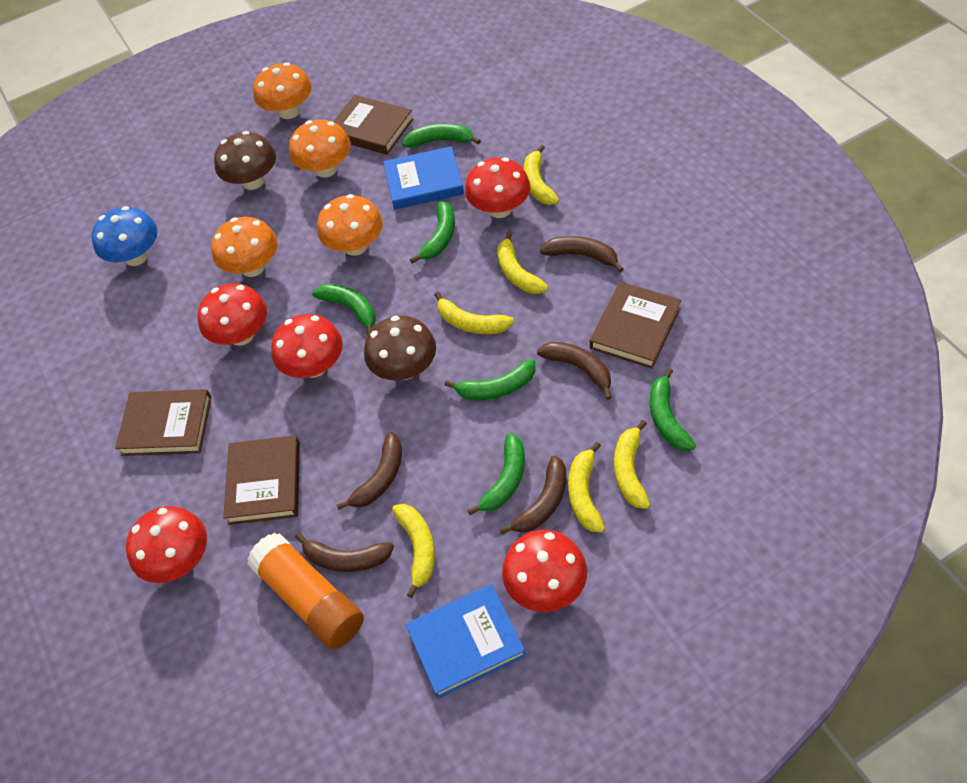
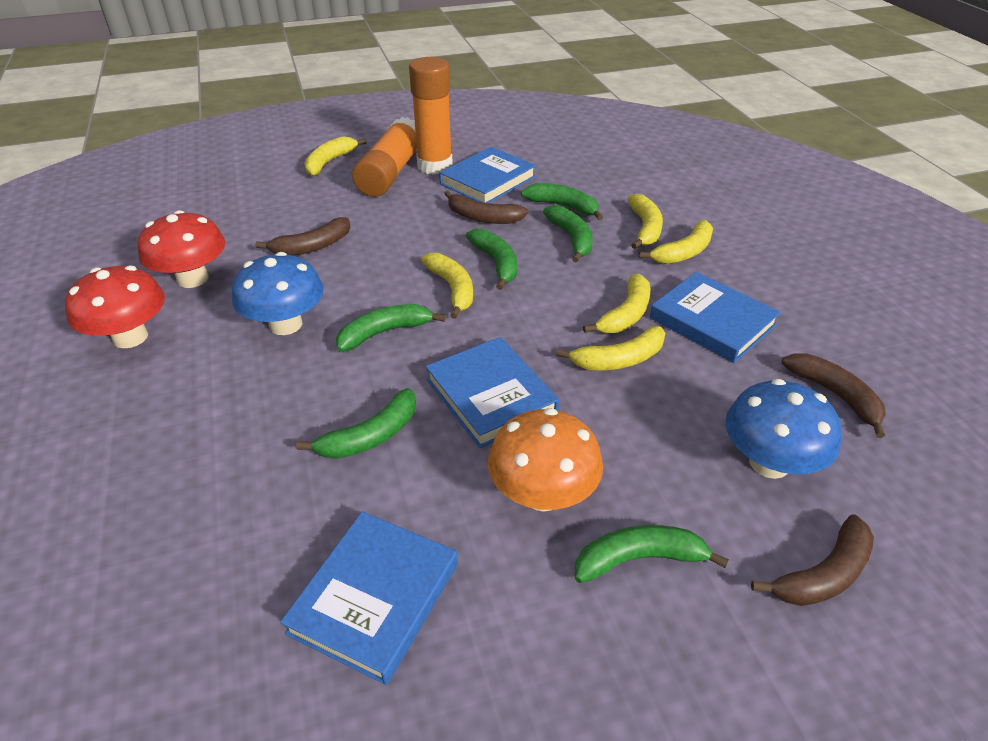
blue book: 2 -> 4
blue mushroom: 1 -> 2
brown banana: 5 -> 4
brown book: 4 -> 0
brown mushroom: 2 -> 0
orange glue stick: 1 -> 2
orange mushroom: 4 -> 1
red mushroom: 5 -> 2

